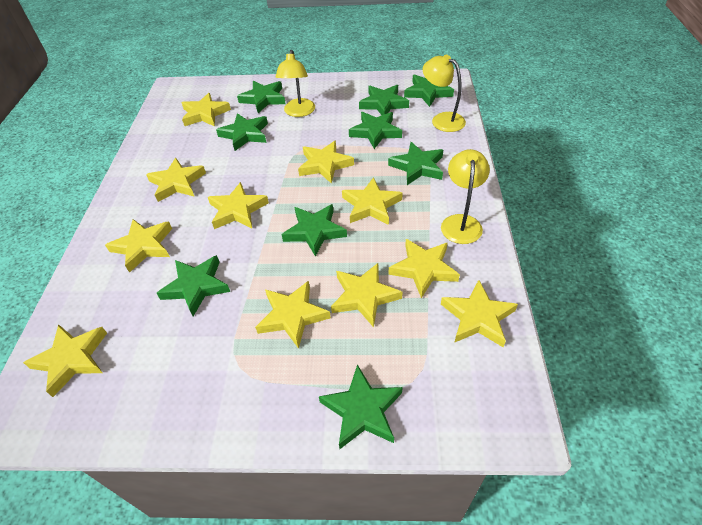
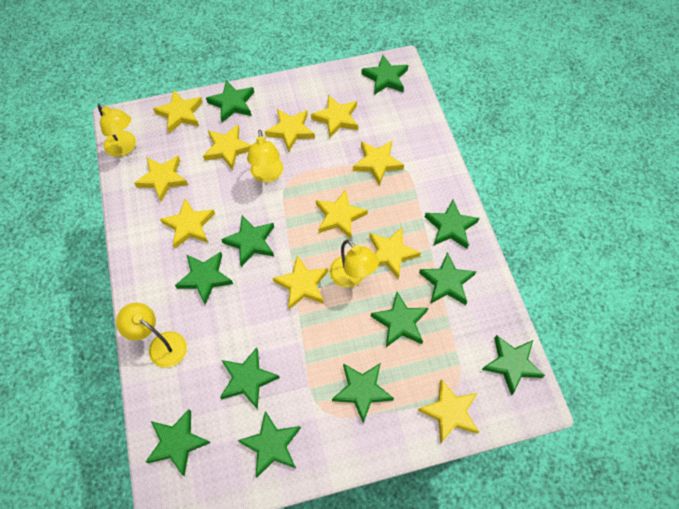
green star: 9 -> 12
yellow lamp: 3 -> 4

